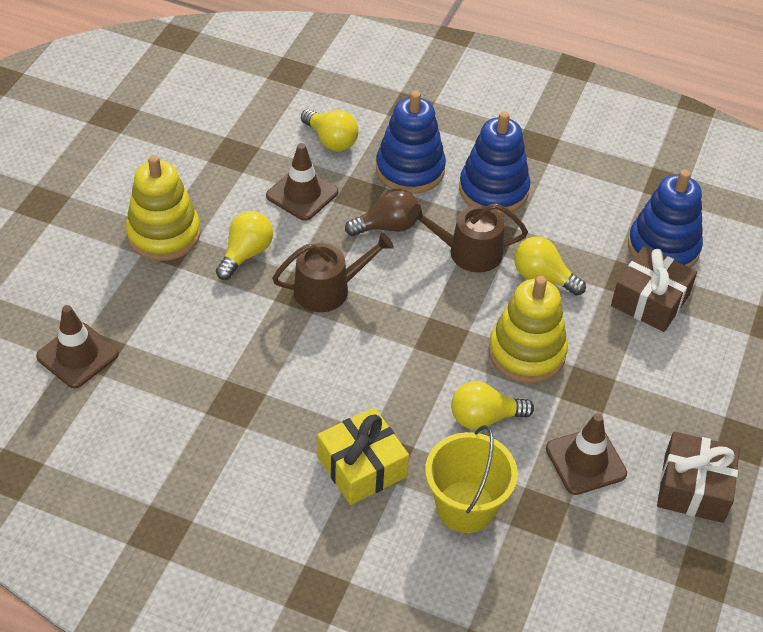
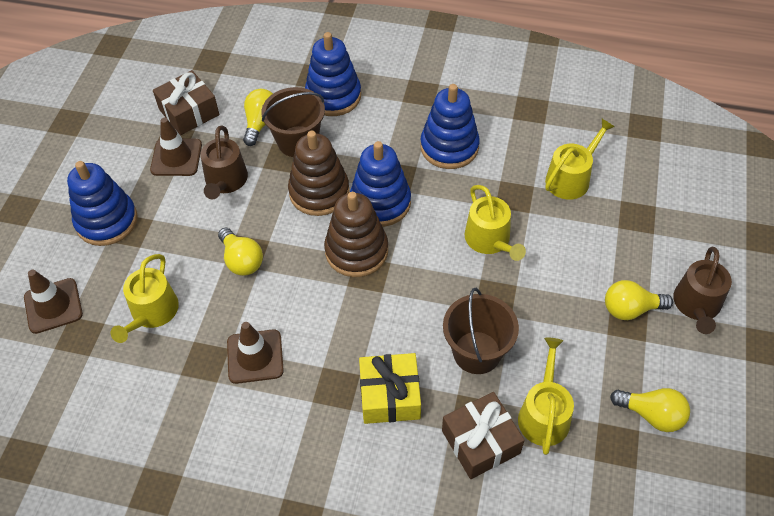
blue stacking toy: 3 -> 4
brown bucket: 0 -> 2
brown light bulb: 1 -> 0
brown stacking toy: 0 -> 2
yellow bucket: 1 -> 0
yellow stacking toy: 2 -> 0
yellow watering can: 0 -> 4

